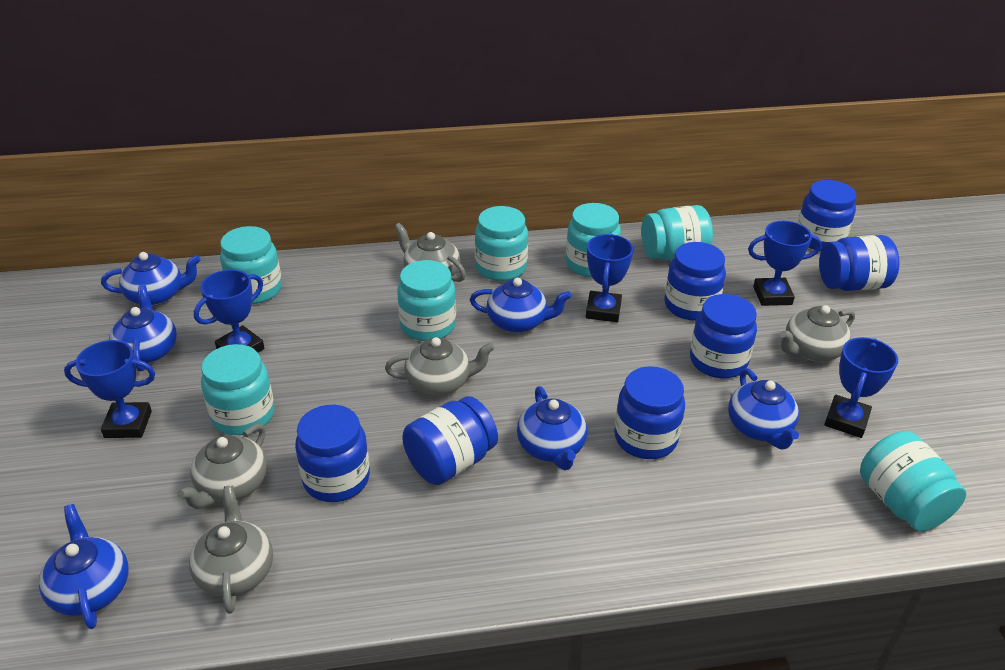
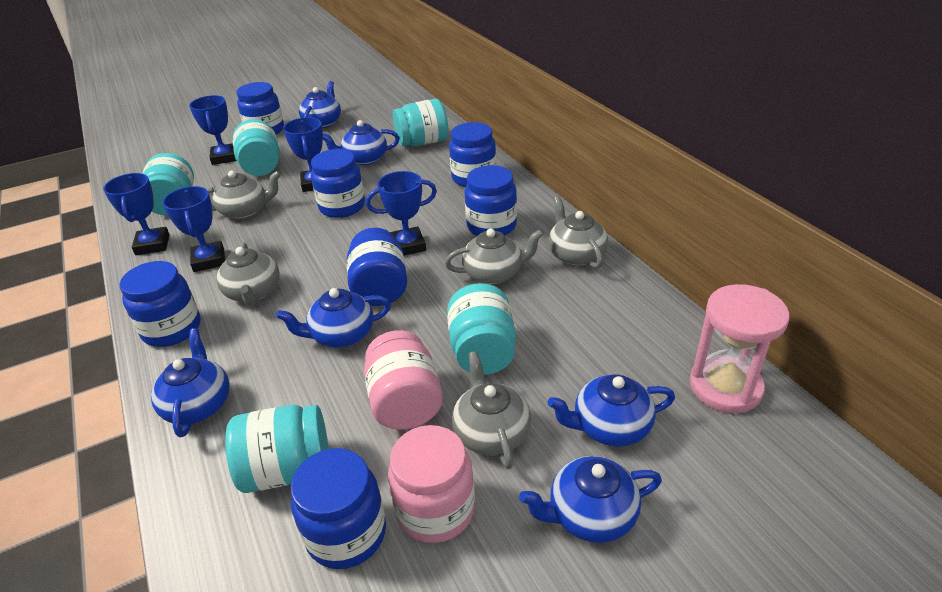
pink hourglass: 0 -> 1
pink jar: 0 -> 2
turquoise jar: 7 -> 5

